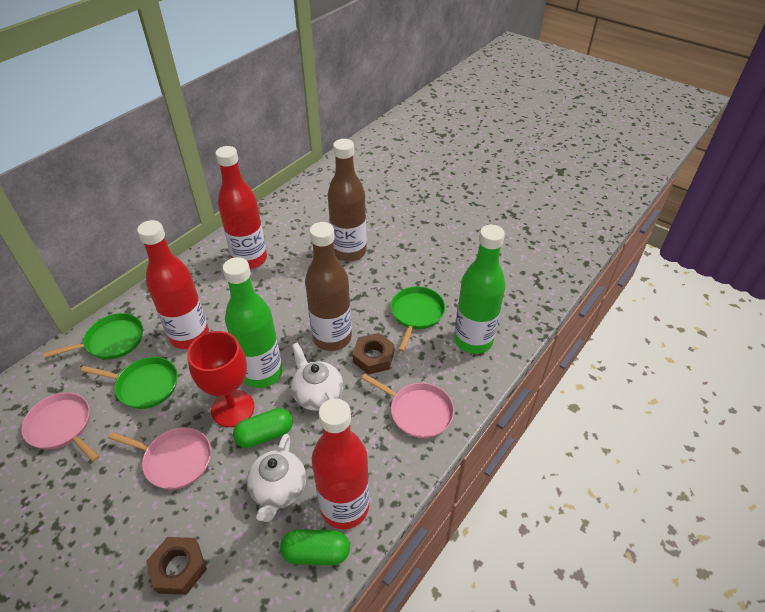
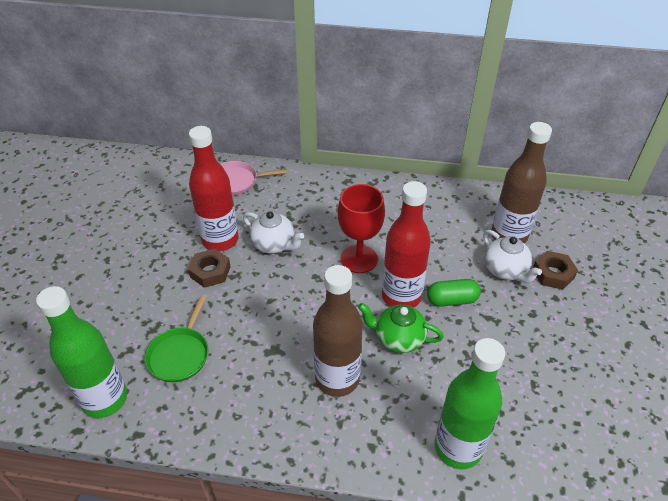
green capsule: 2 -> 1
green pan: 3 -> 1
green teapot: 0 -> 1
pink pan: 3 -> 1
red bottle: 3 -> 2

